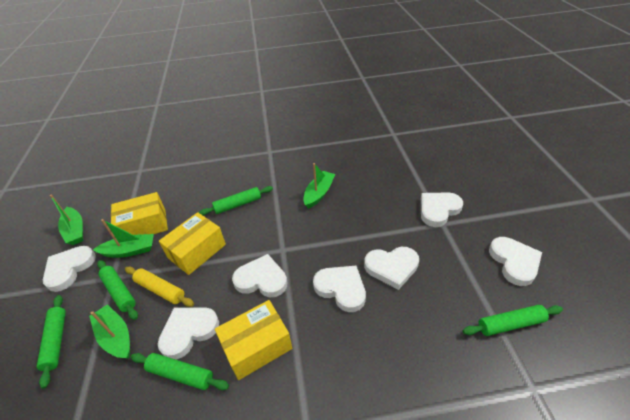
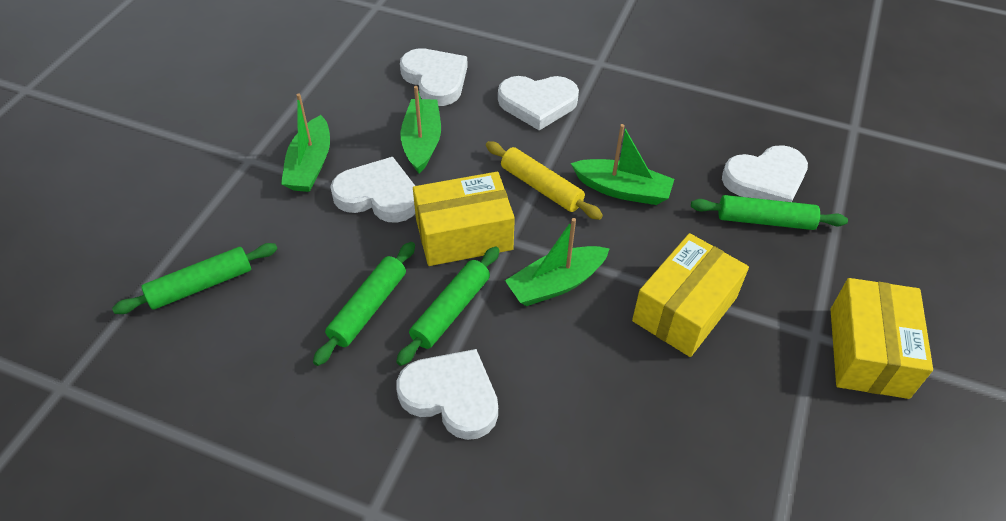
green rolling pin: 5 -> 4
white heart: 7 -> 5

